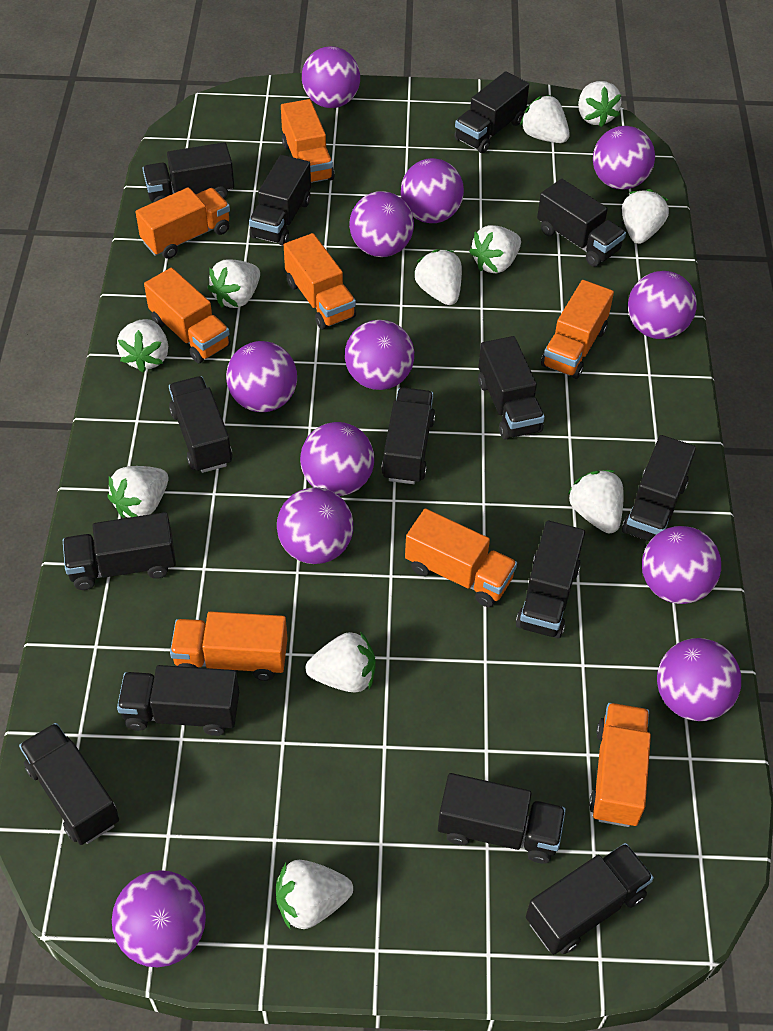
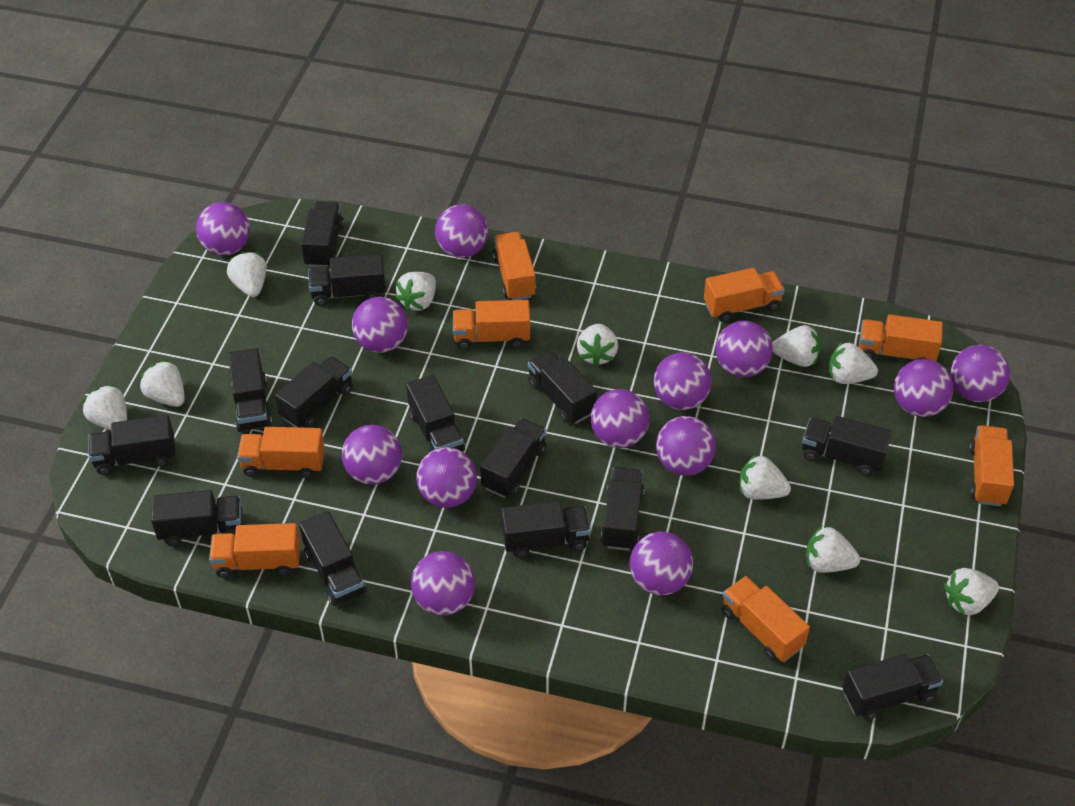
purple ball: 12 -> 13
white strawberry: 11 -> 10

